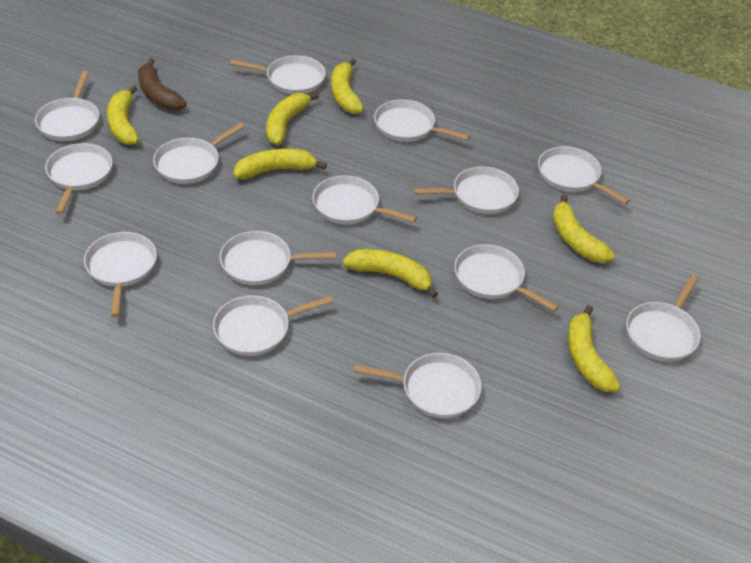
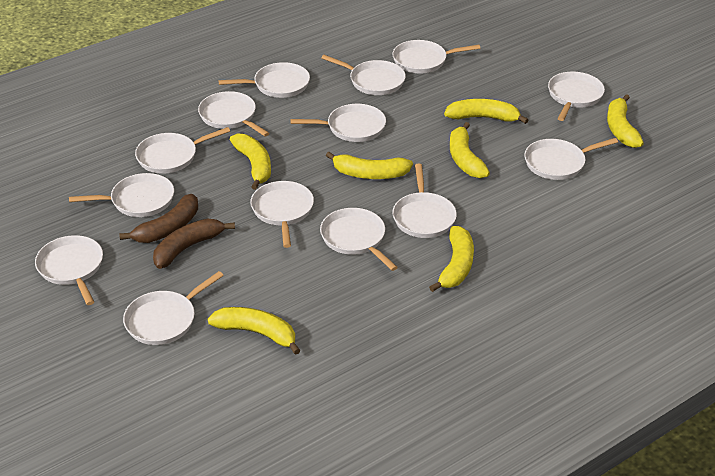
brown banana: 1 -> 2

